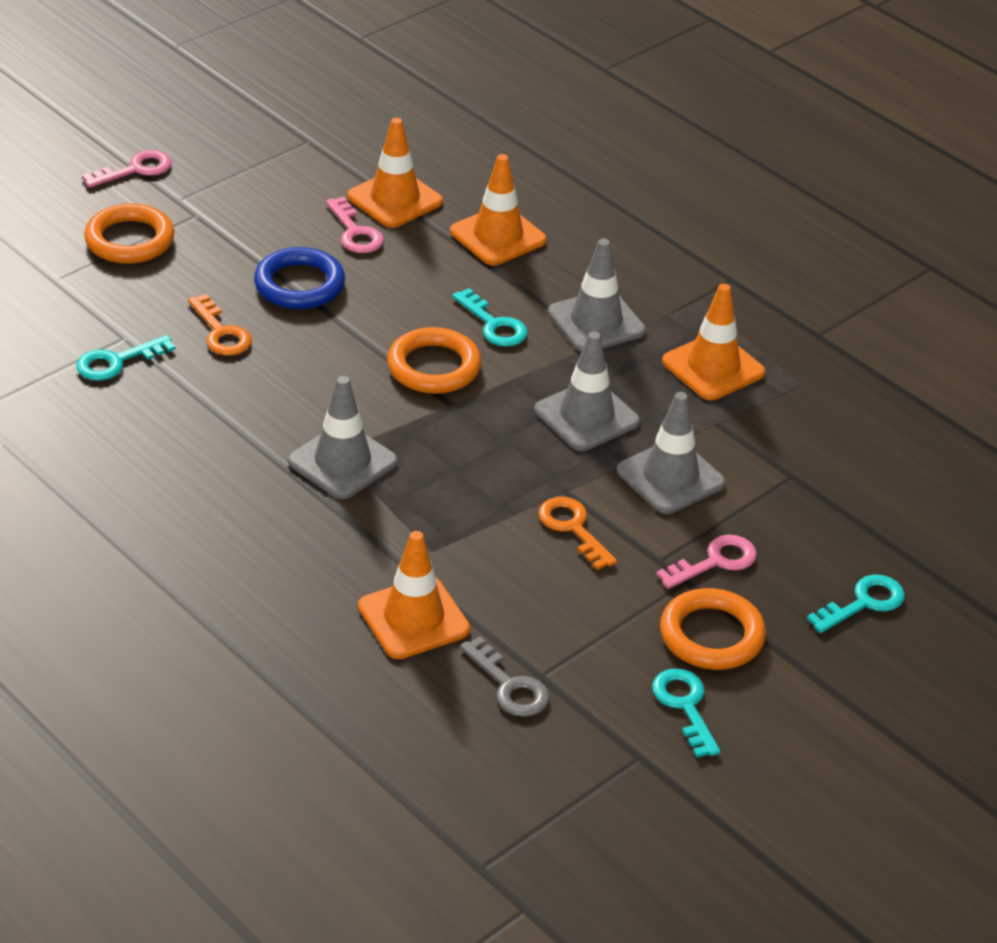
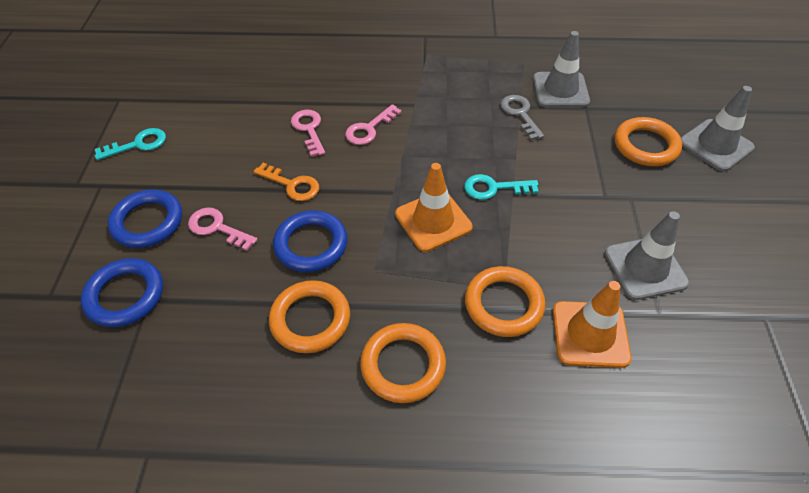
blue ring: 1 -> 3
grey traffic cone: 4 -> 3
orange key: 2 -> 1
orange ring: 3 -> 4
orange traffic cone: 4 -> 2
turquoise key: 4 -> 2

